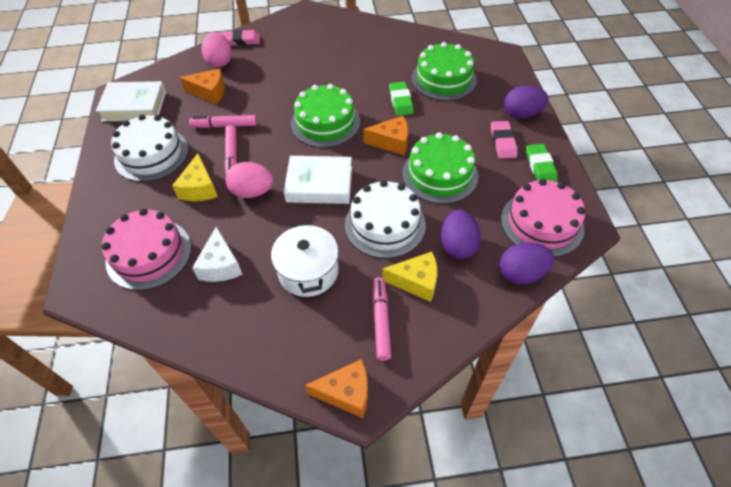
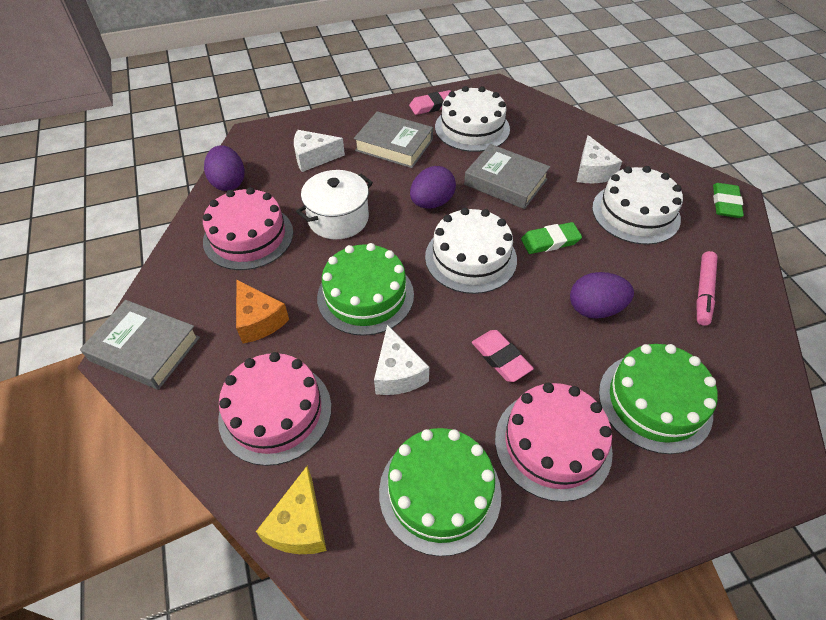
grey book: 0 -> 3
orange cheese: 3 -> 1
pink cake: 2 -> 3
pink egg: 2 -> 0
pink marker: 3 -> 1
white book: 2 -> 0
white cake: 2 -> 3
white cheese: 1 -> 3
yellow cheese: 2 -> 1

